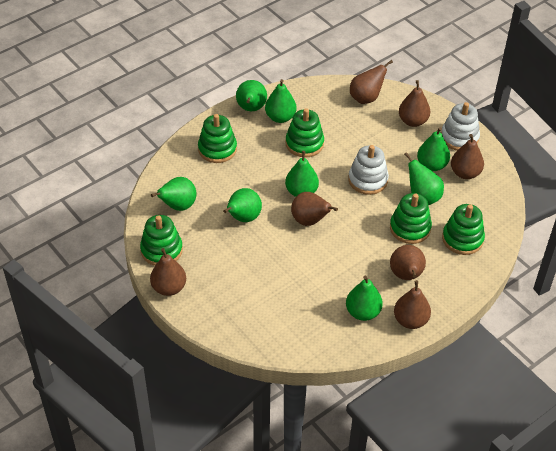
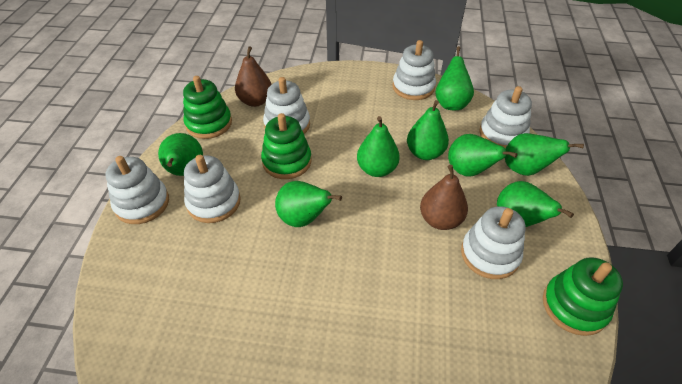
brown pear: 7 -> 2
green stacking toy: 5 -> 3
white stacking toy: 2 -> 6

